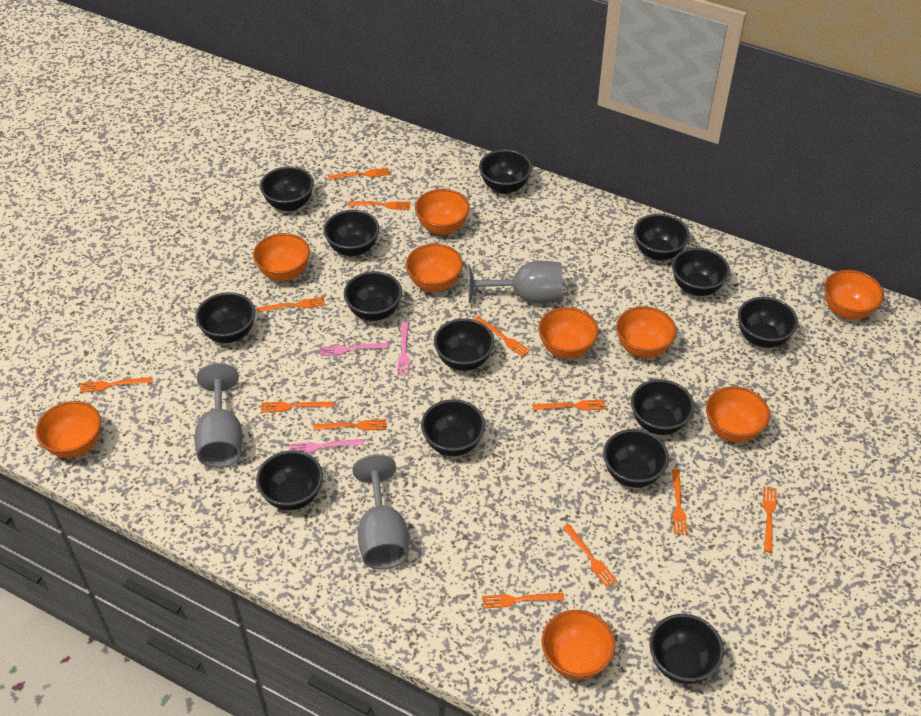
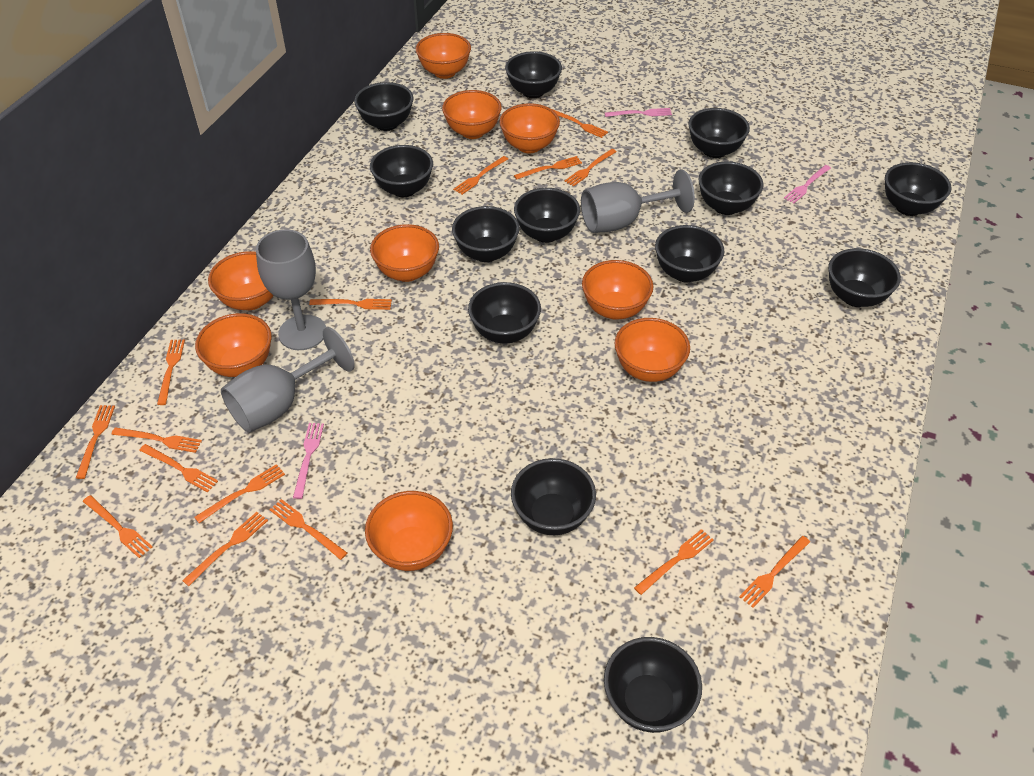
black bowl: 14 -> 13
orange fork: 12 -> 15

